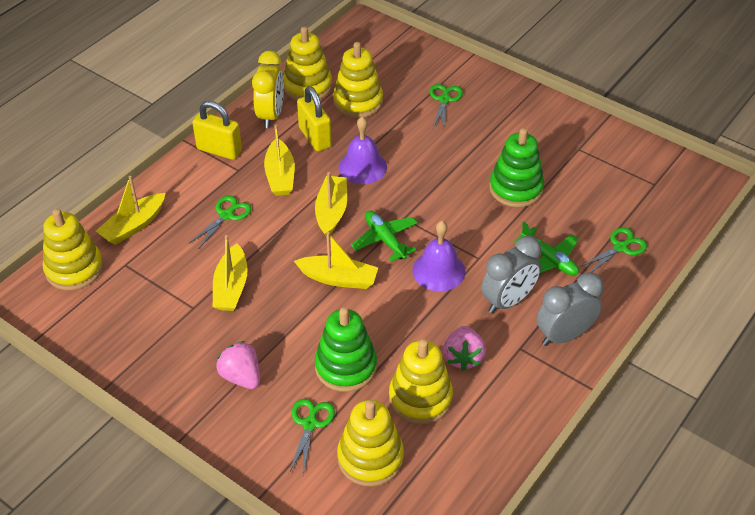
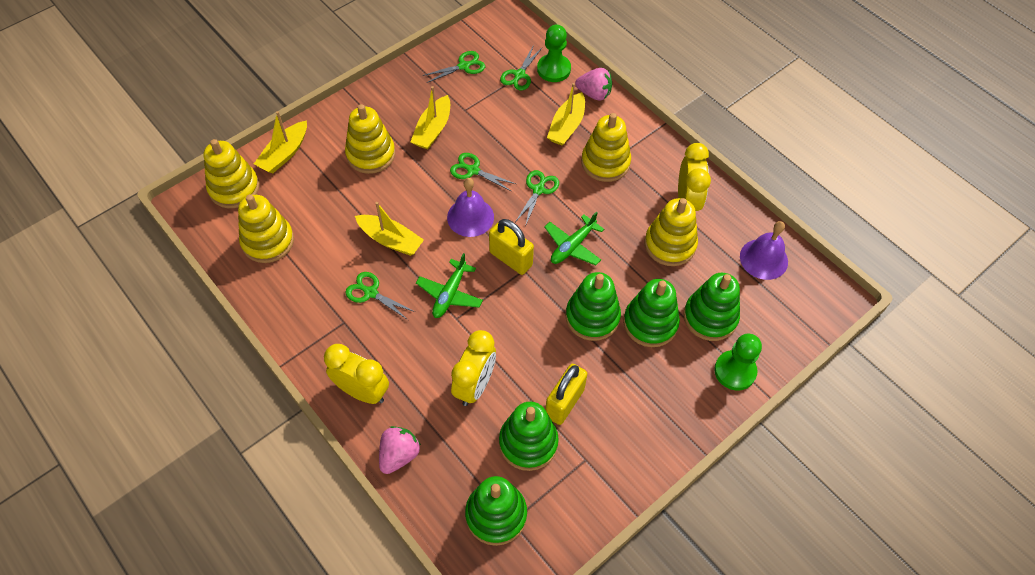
green pawn: 0 -> 2
green scissors: 4 -> 5
green stacking toy: 2 -> 5
grey clock: 2 -> 0
yellow boat: 5 -> 4
yellow clock: 1 -> 3

